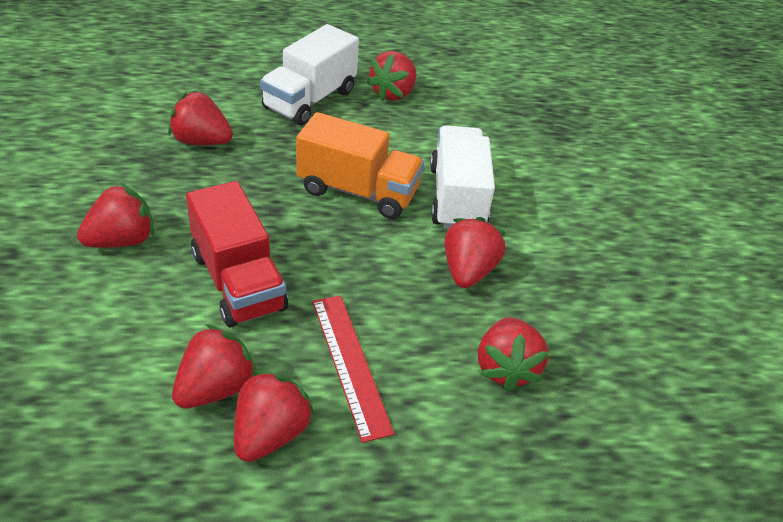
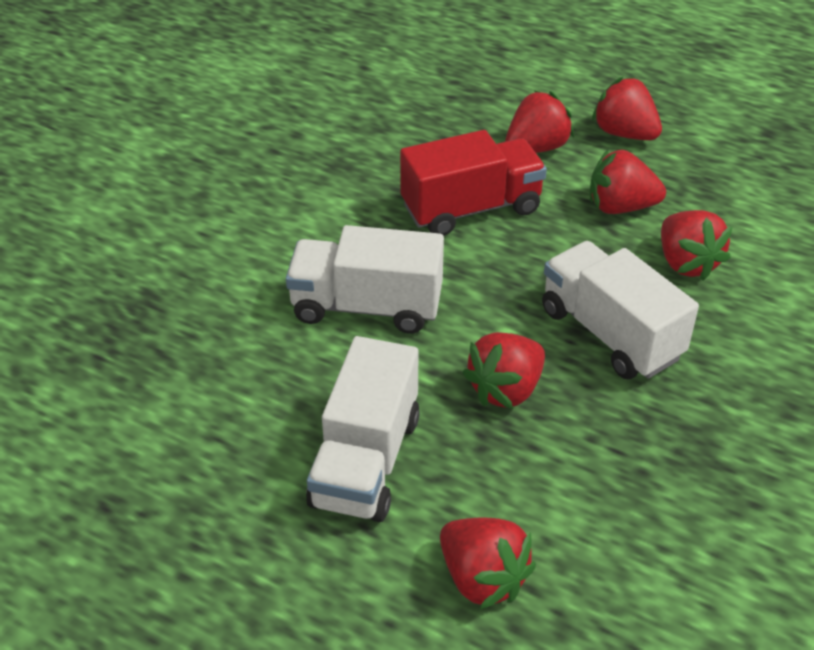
orange truck: 1 -> 0
red ruler: 1 -> 0
red strawberry: 7 -> 6
white truck: 2 -> 3

